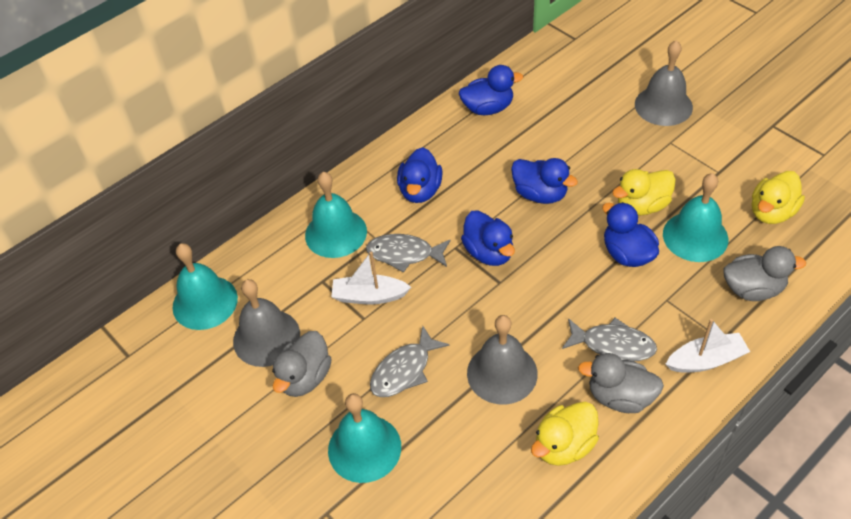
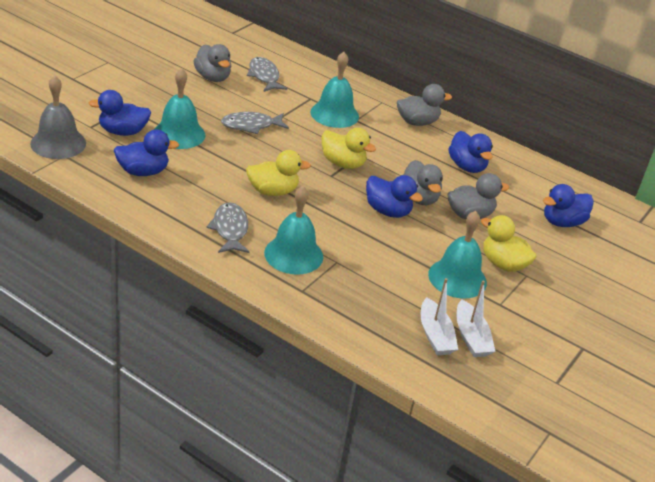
grey bell: 3 -> 1
grey duck: 3 -> 4

